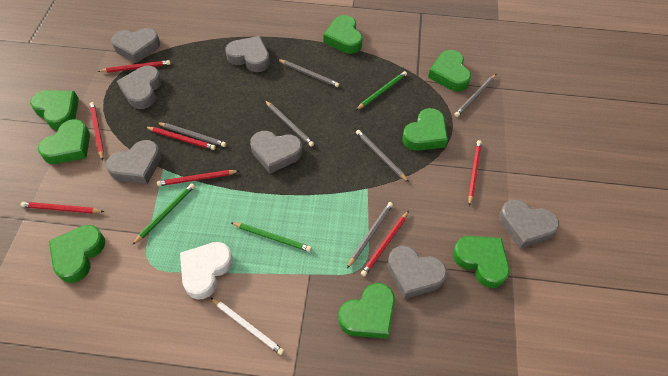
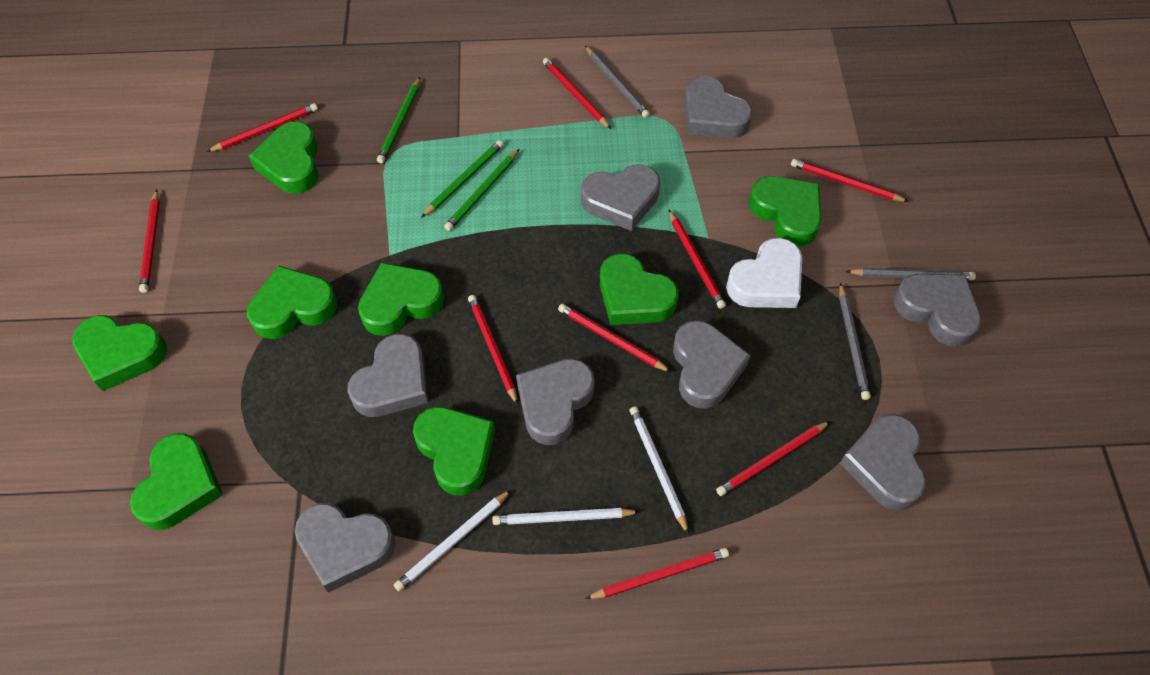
grey heart: 7 -> 8
grey pencil: 6 -> 3
red pencil: 7 -> 9
white pencil: 1 -> 3

